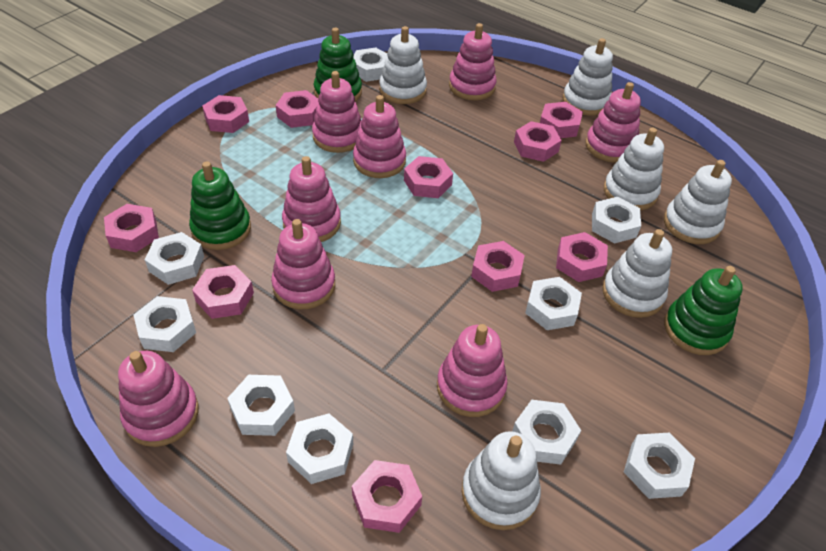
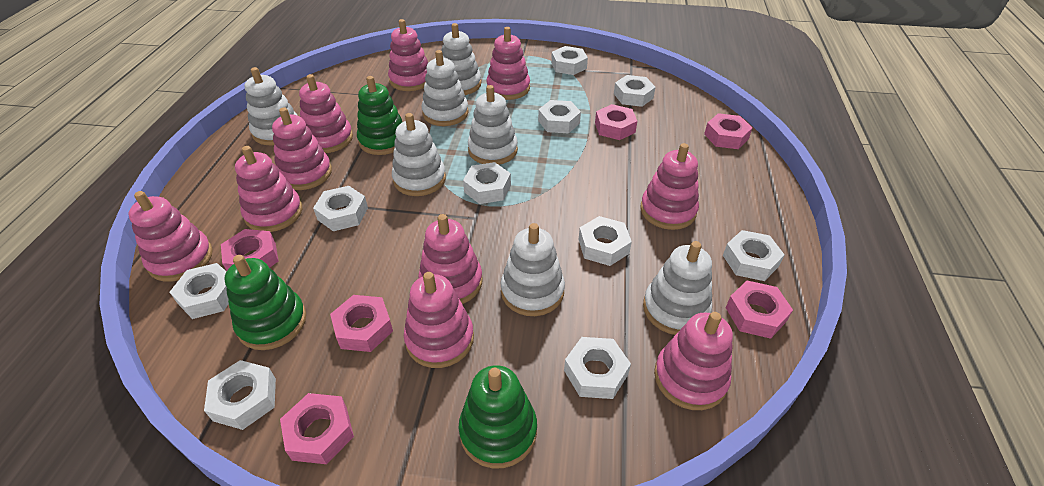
pink nut: 10 -> 6
pink stacking toy: 8 -> 10
white nut: 9 -> 10
white stacking toy: 6 -> 7

